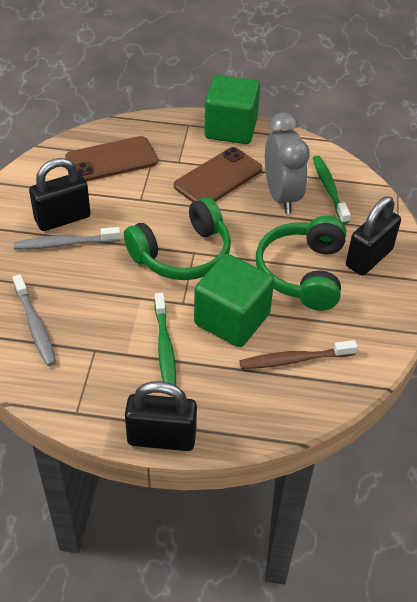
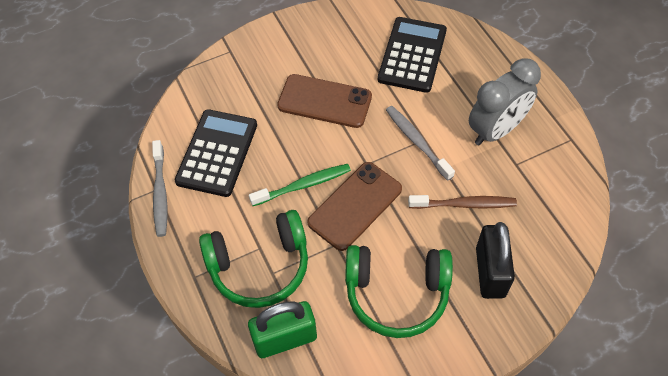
black calculator: 0 -> 2
black padlock: 3 -> 1
green cube: 2 -> 0
green padlock: 0 -> 1
green toothbrush: 2 -> 1

